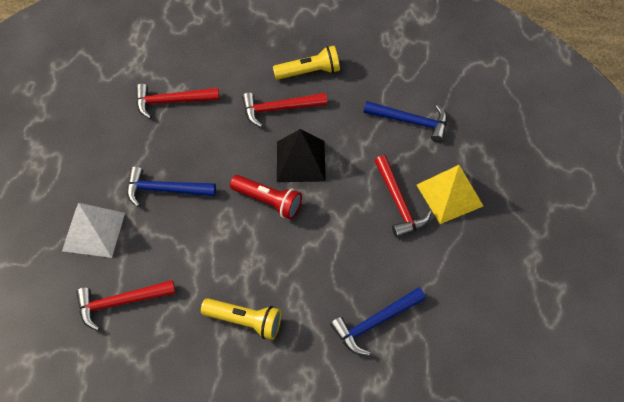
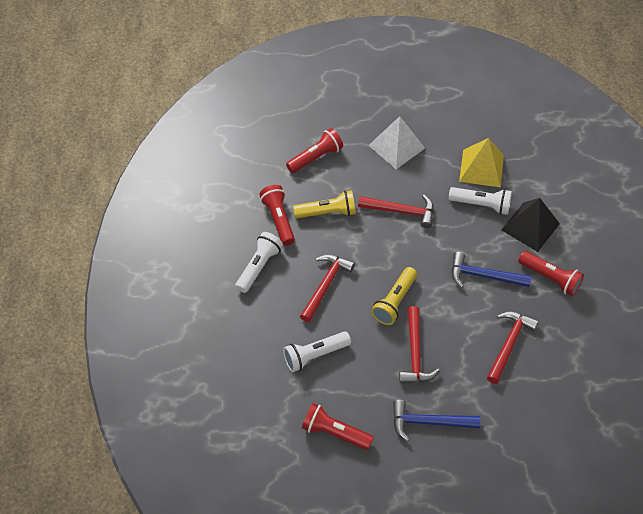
blue hammer: 3 -> 2
red flashlight: 1 -> 4
white flashlight: 0 -> 3

